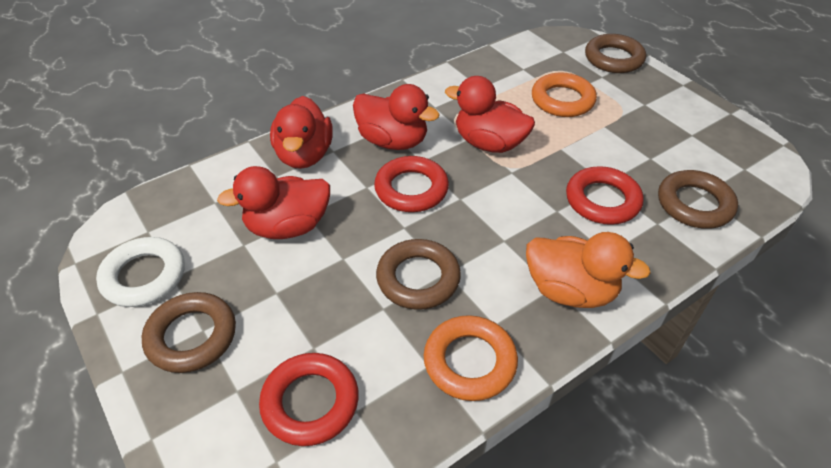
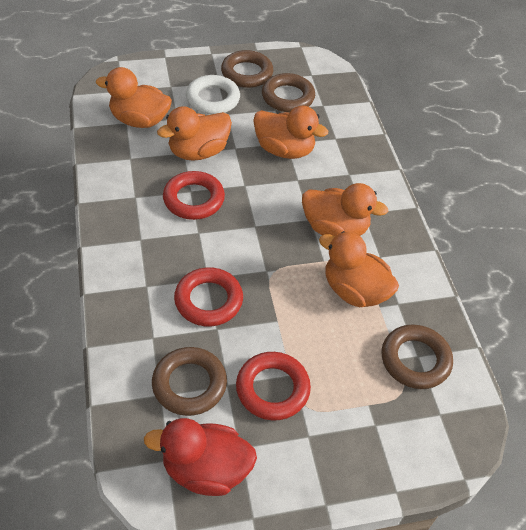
orange duck: 1 -> 5
orange ring: 2 -> 0
red duck: 4 -> 1

